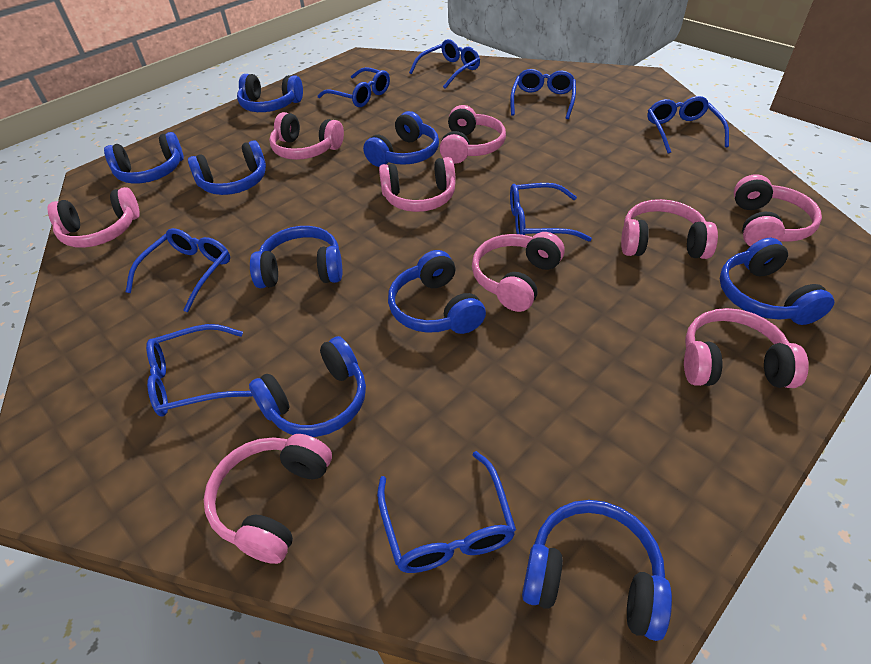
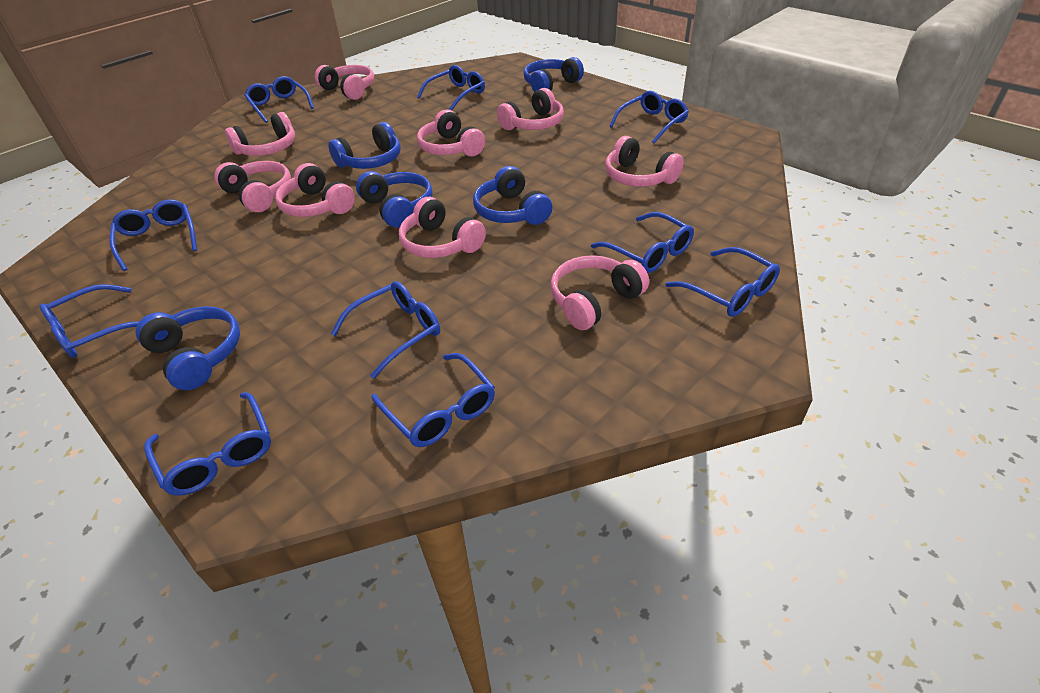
blue glasses: 8 -> 10
blue headphones: 9 -> 5

